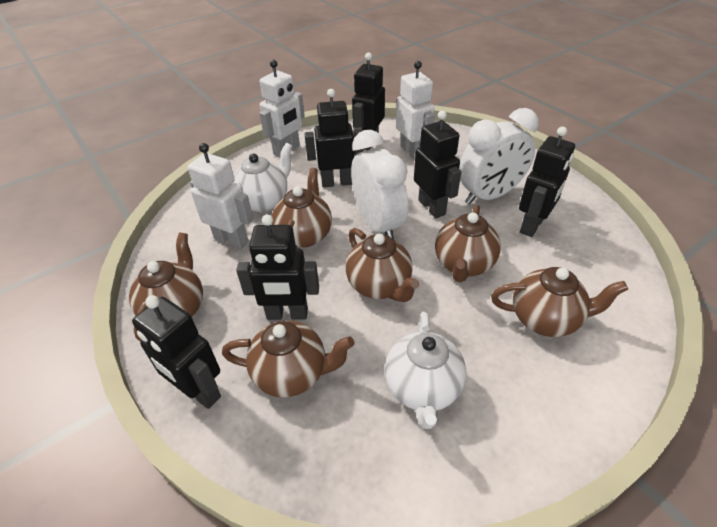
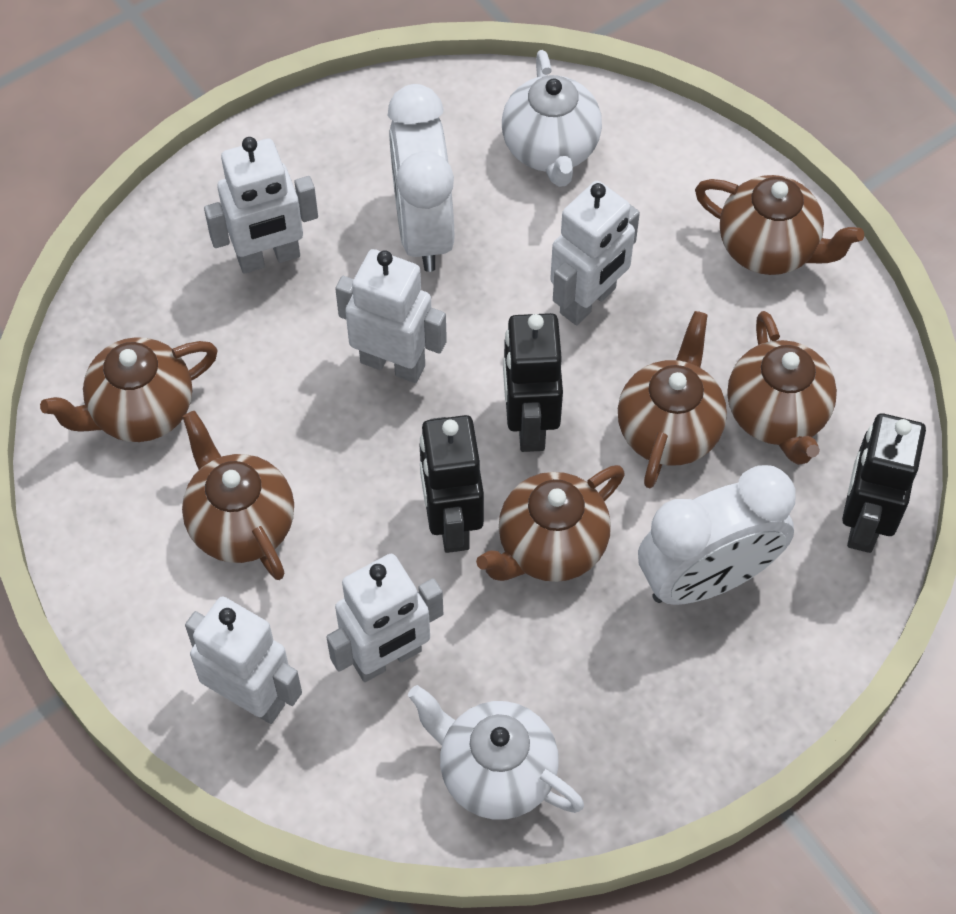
black robot: 6 -> 3
white robot: 3 -> 5

